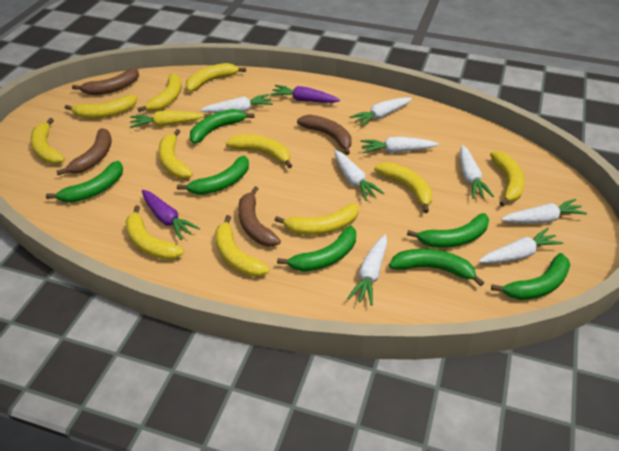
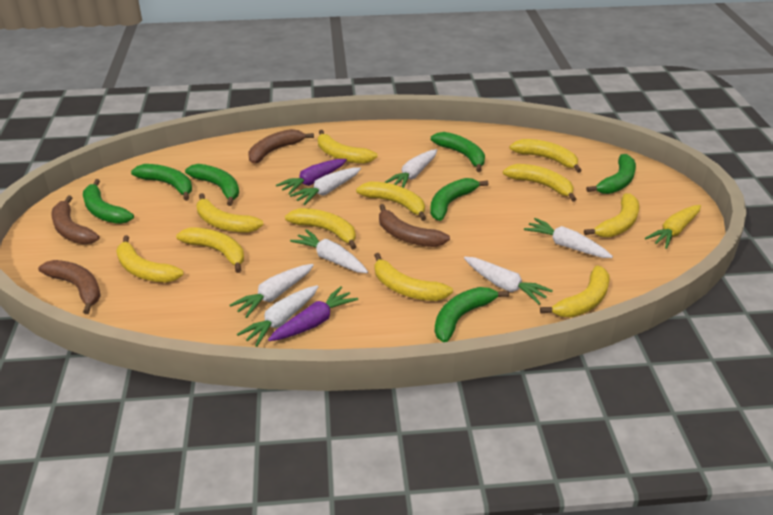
white carrot: 8 -> 7

